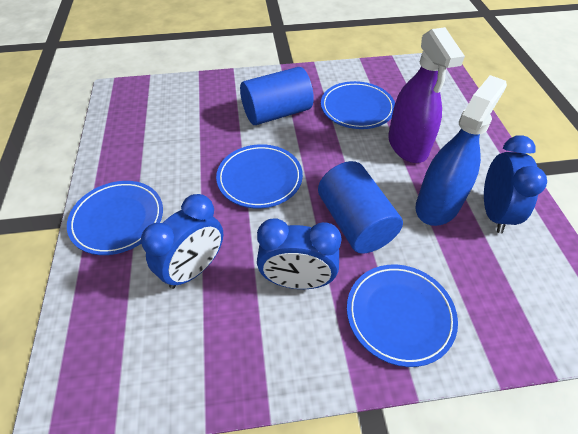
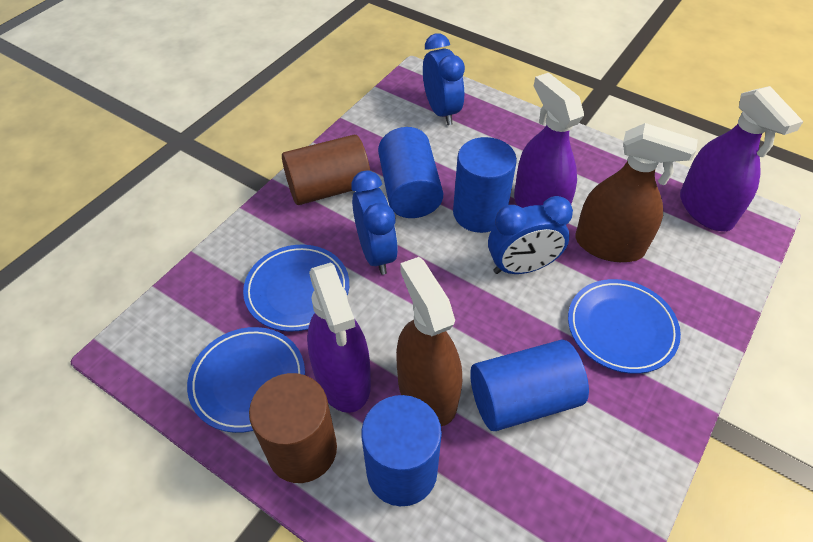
blue cylinder: 2 -> 4
blue plate: 4 -> 3
blue spray bottle: 1 -> 0
brown cylinder: 0 -> 2
brown spray bottle: 0 -> 2
purple spray bottle: 1 -> 3

